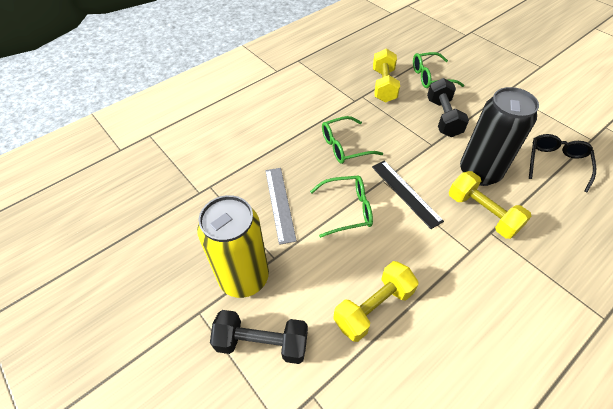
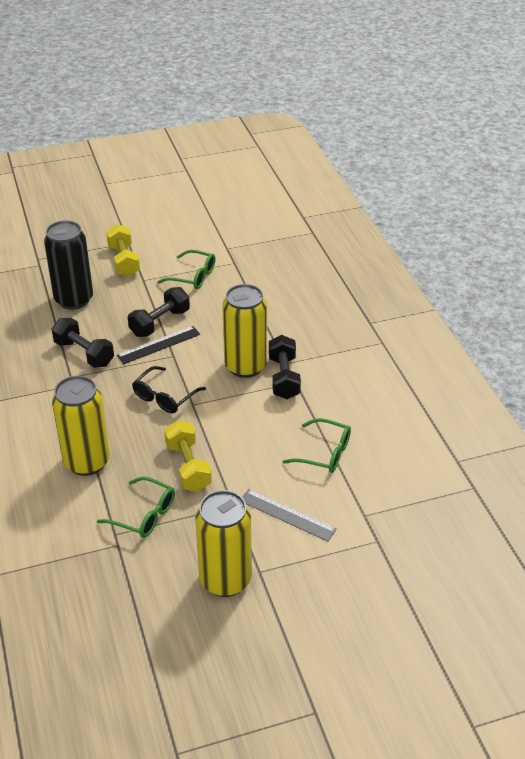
black dumbbell: 2 -> 3
yellow can: 1 -> 3
yellow dumbbell: 3 -> 2

